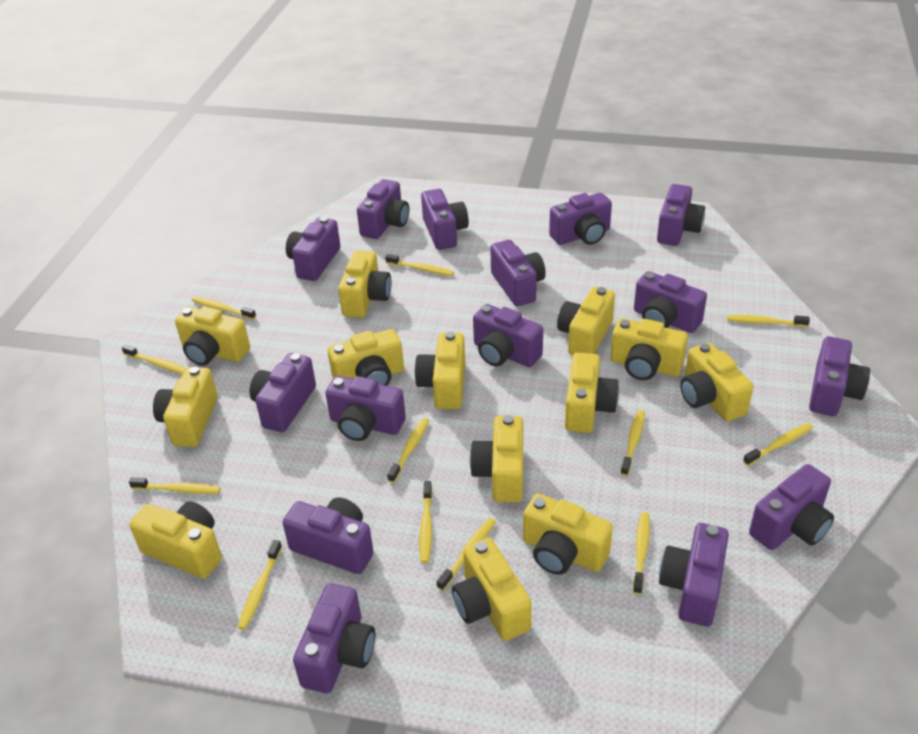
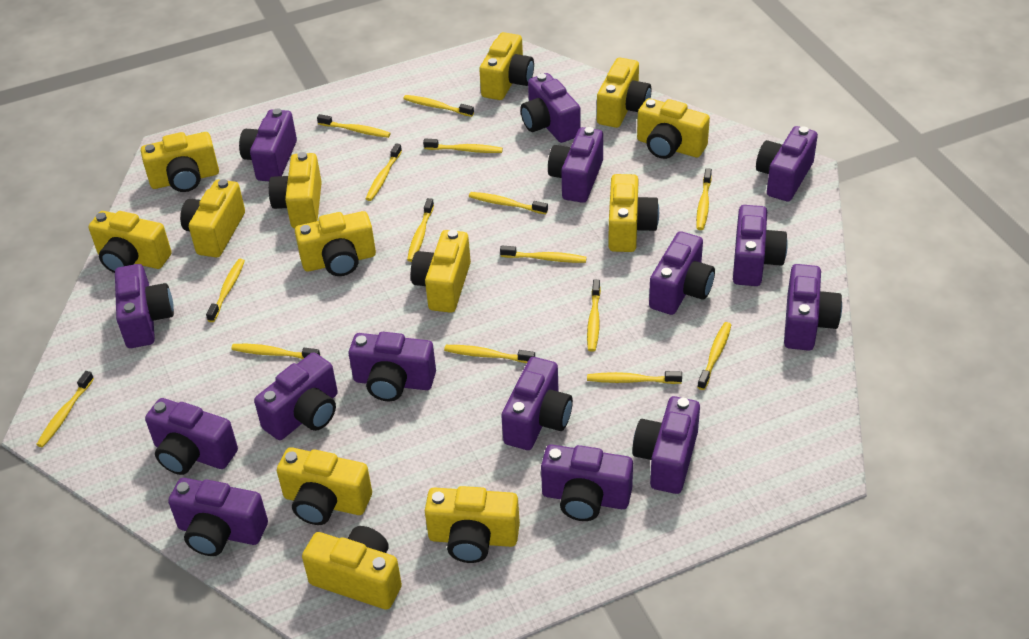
yellow toothbrush: 12 -> 15

